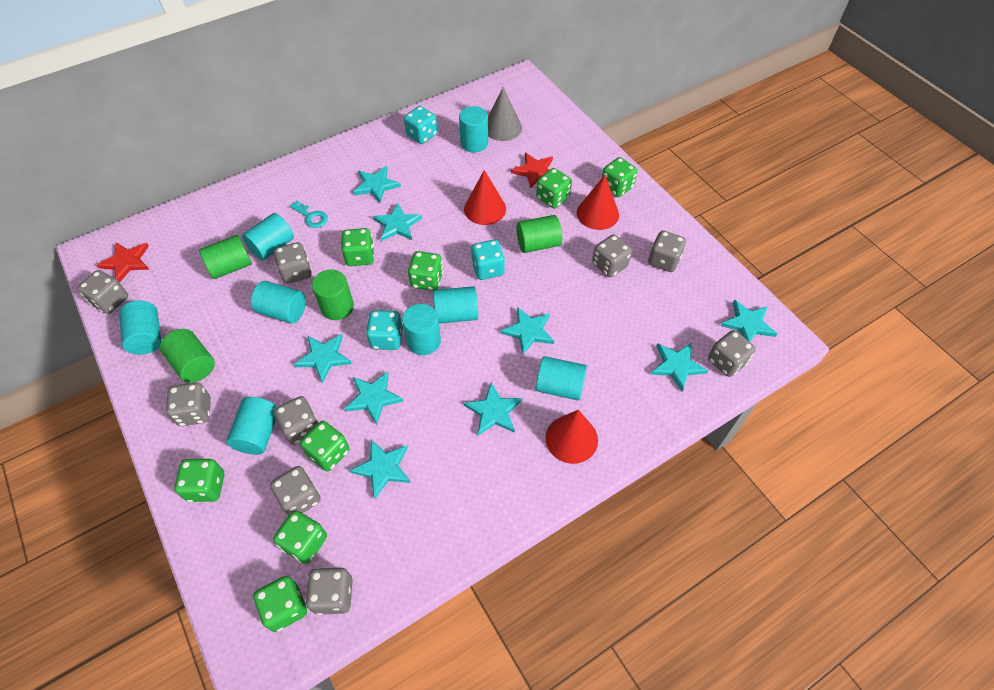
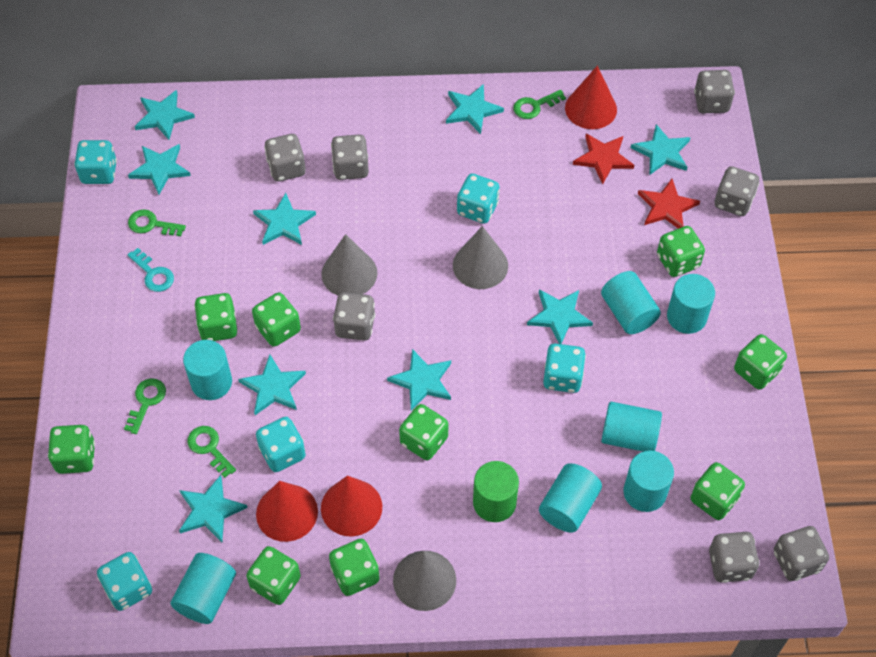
green cylinder: 4 -> 1
green dice: 8 -> 9
green key: 0 -> 4
grey cone: 1 -> 3
grey dice: 9 -> 7
turquoise cylinder: 8 -> 7
turquoise dice: 3 -> 5

